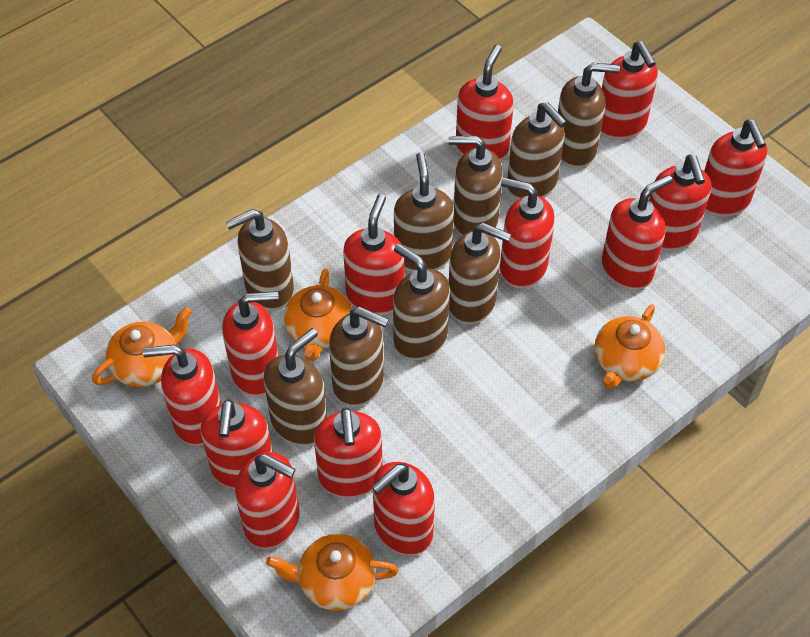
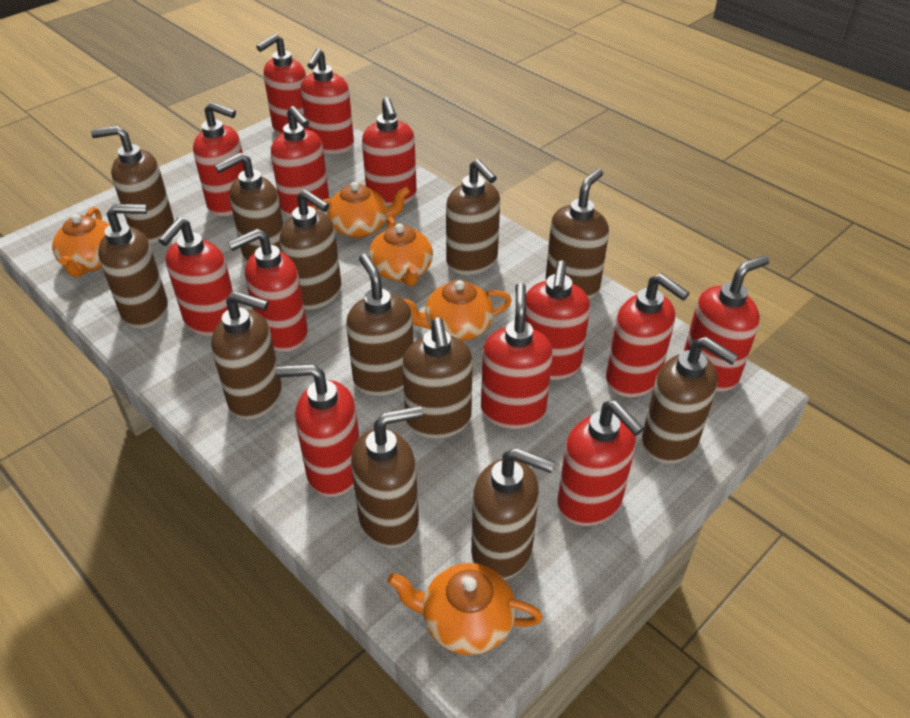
brown soap dispenser: 9 -> 12
orange teapot: 4 -> 5

